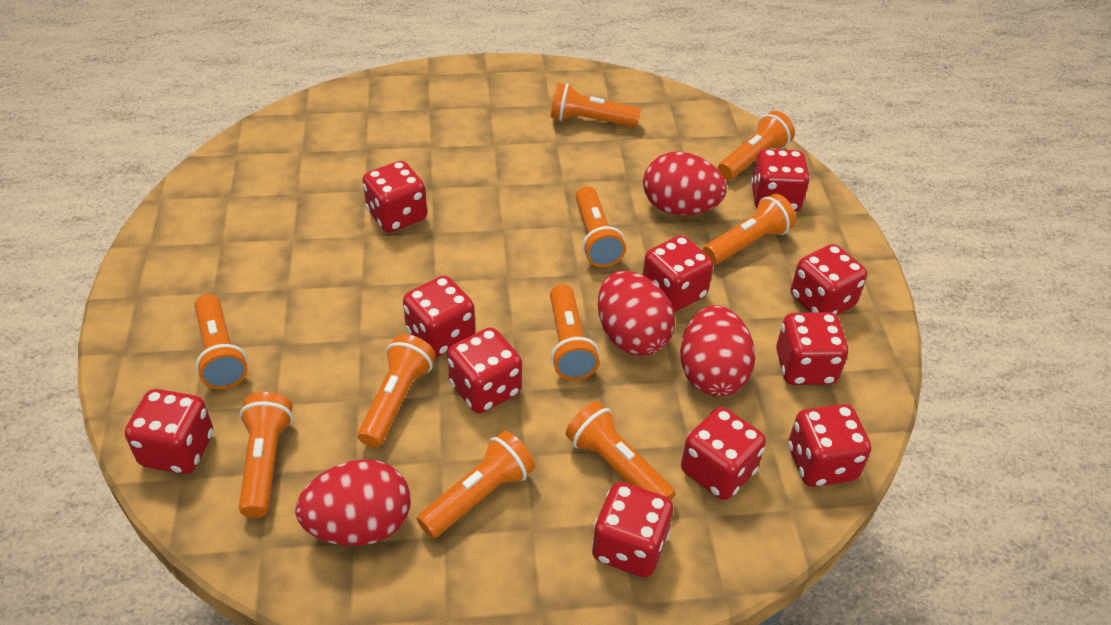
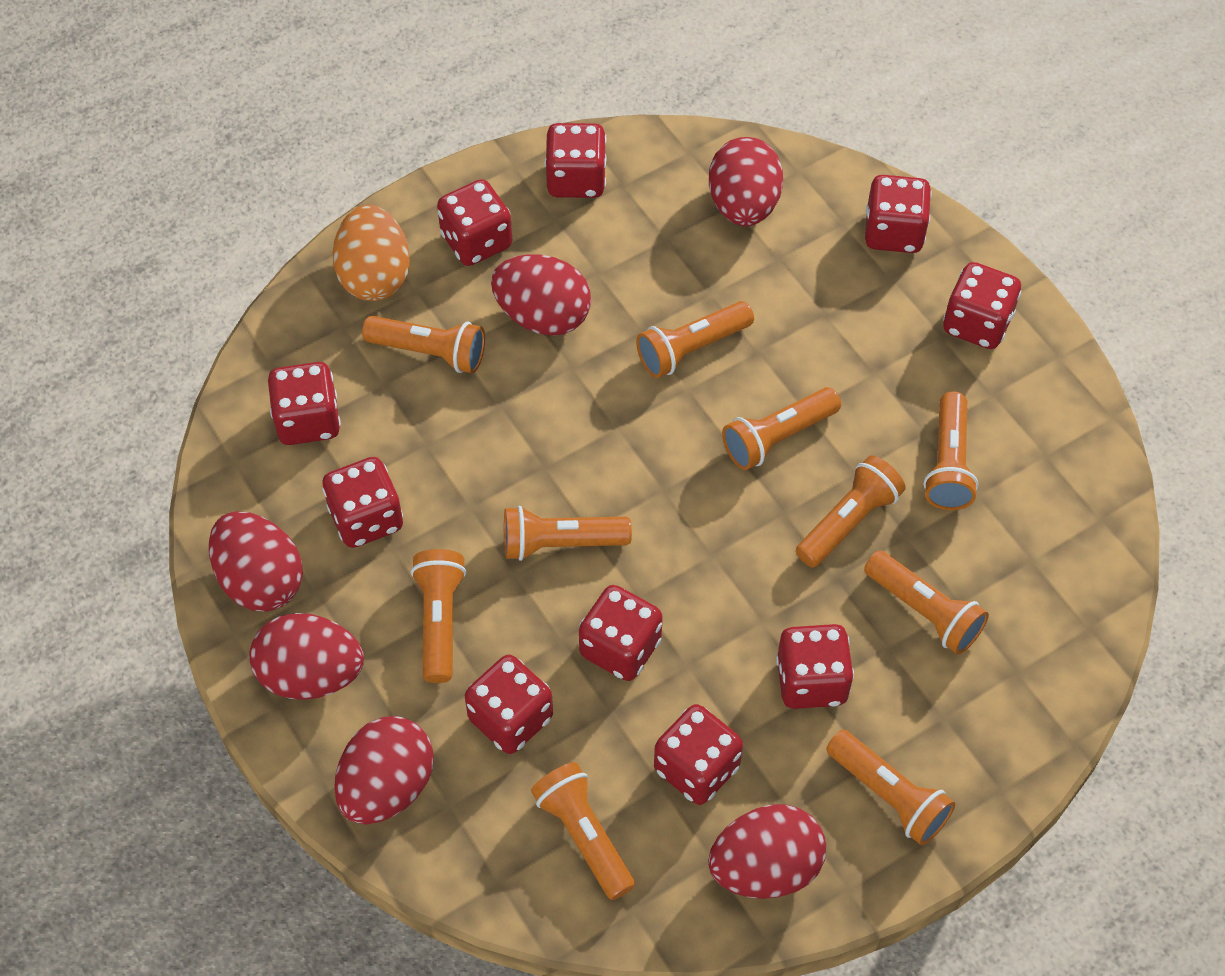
orange egg: 0 -> 1
red dice: 11 -> 10
red egg: 4 -> 6

